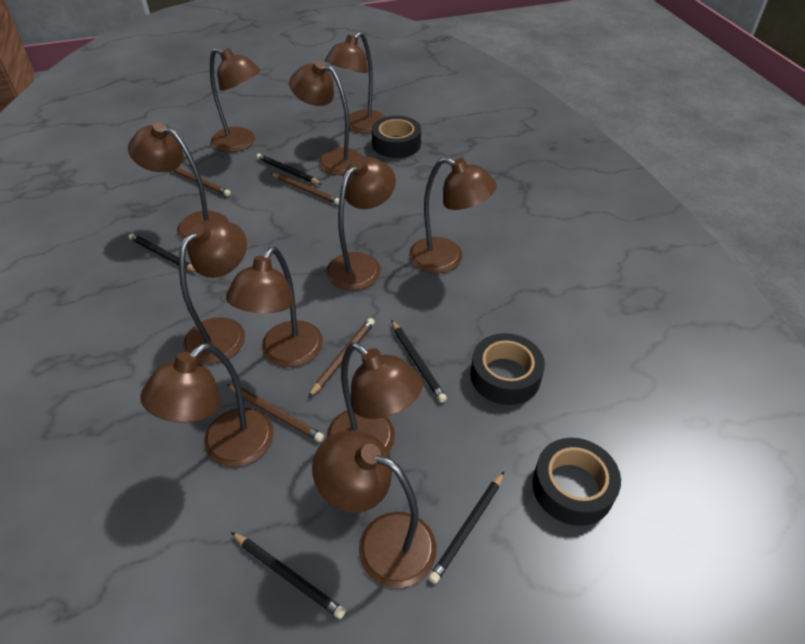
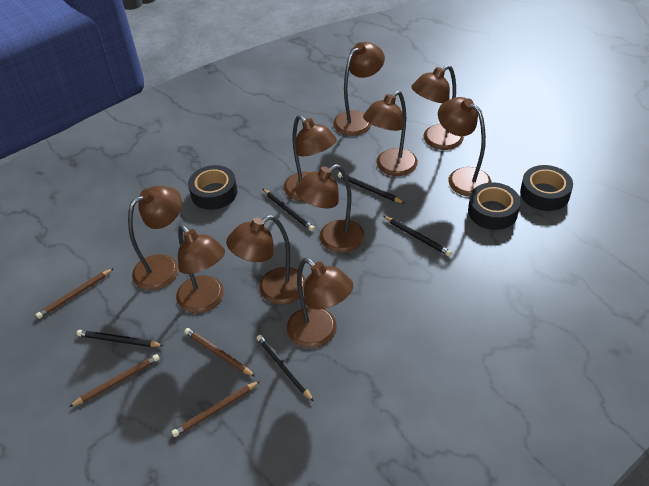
brown lamp: 11 -> 10

